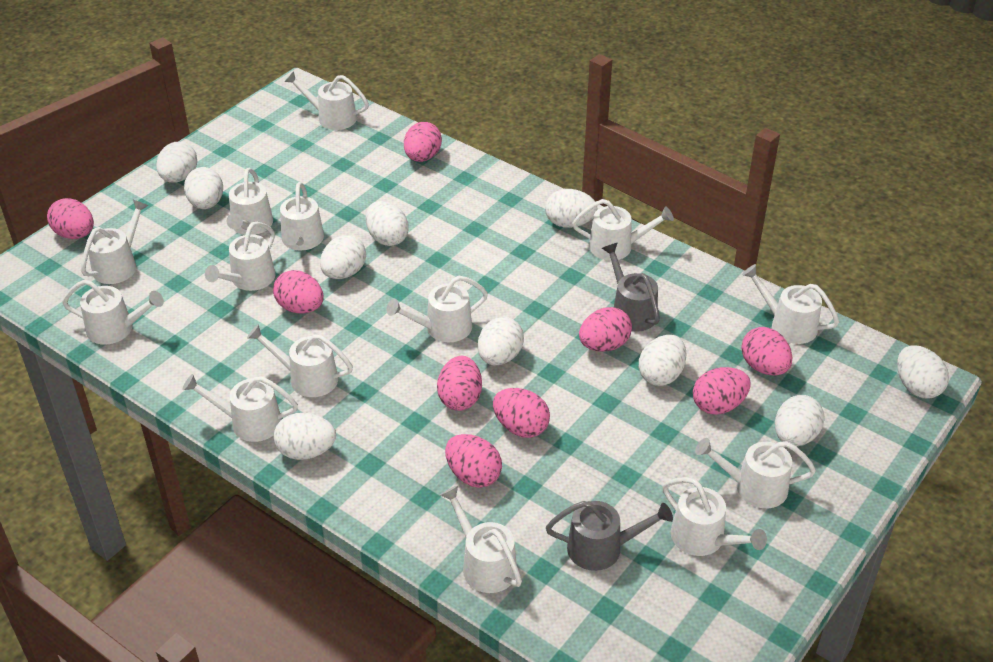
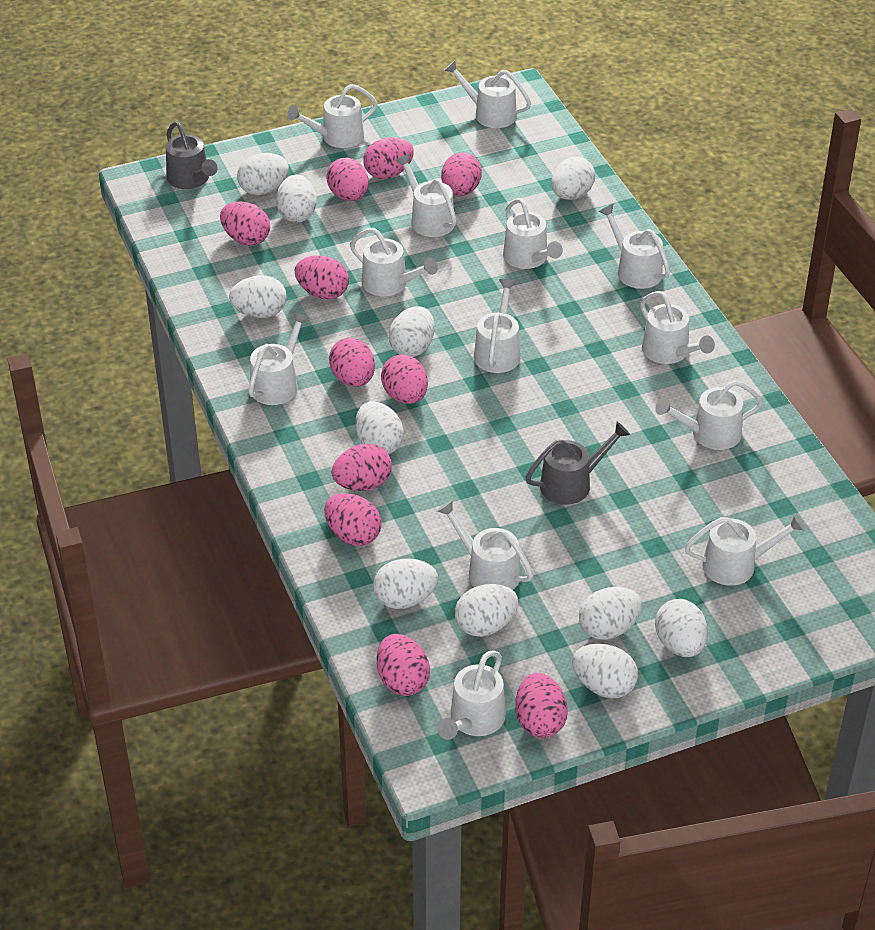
pink egg: 9 -> 11
white egg: 10 -> 11
white watering can: 14 -> 13

